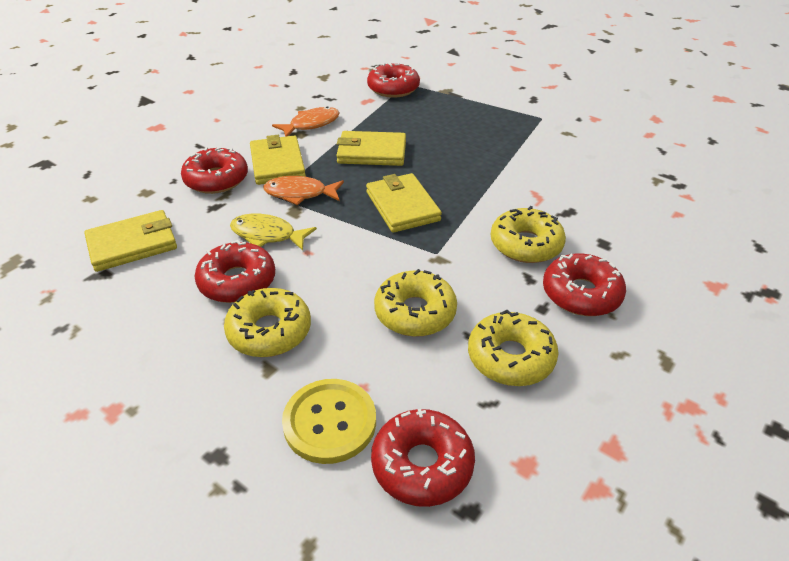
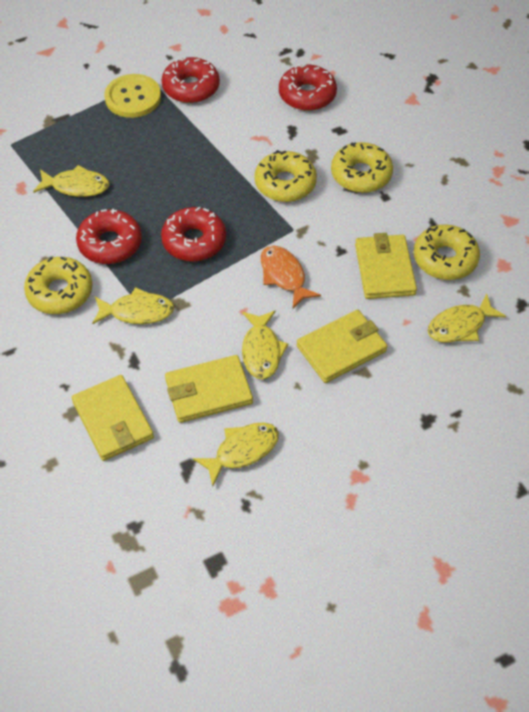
orange fish: 2 -> 1
red donut: 5 -> 4
yellow fish: 1 -> 5

